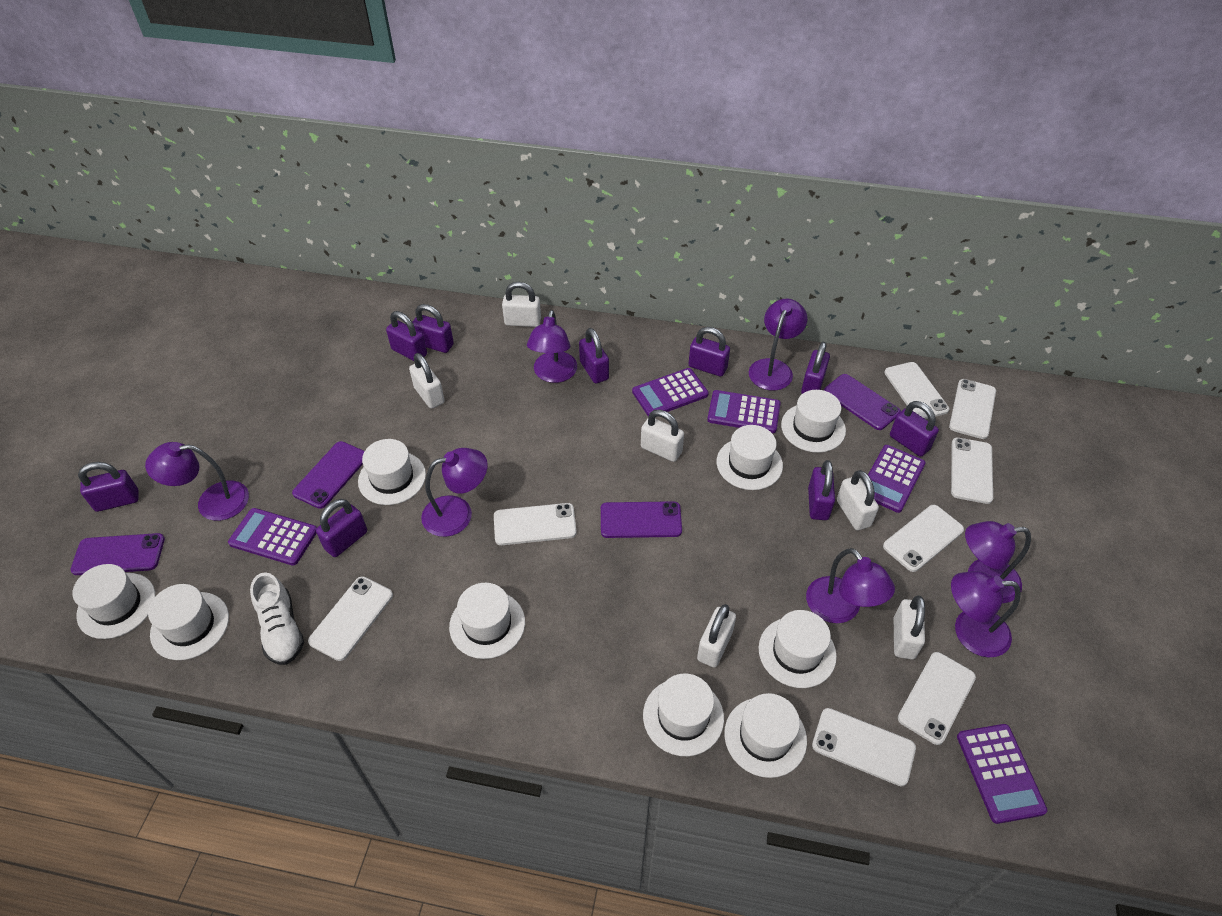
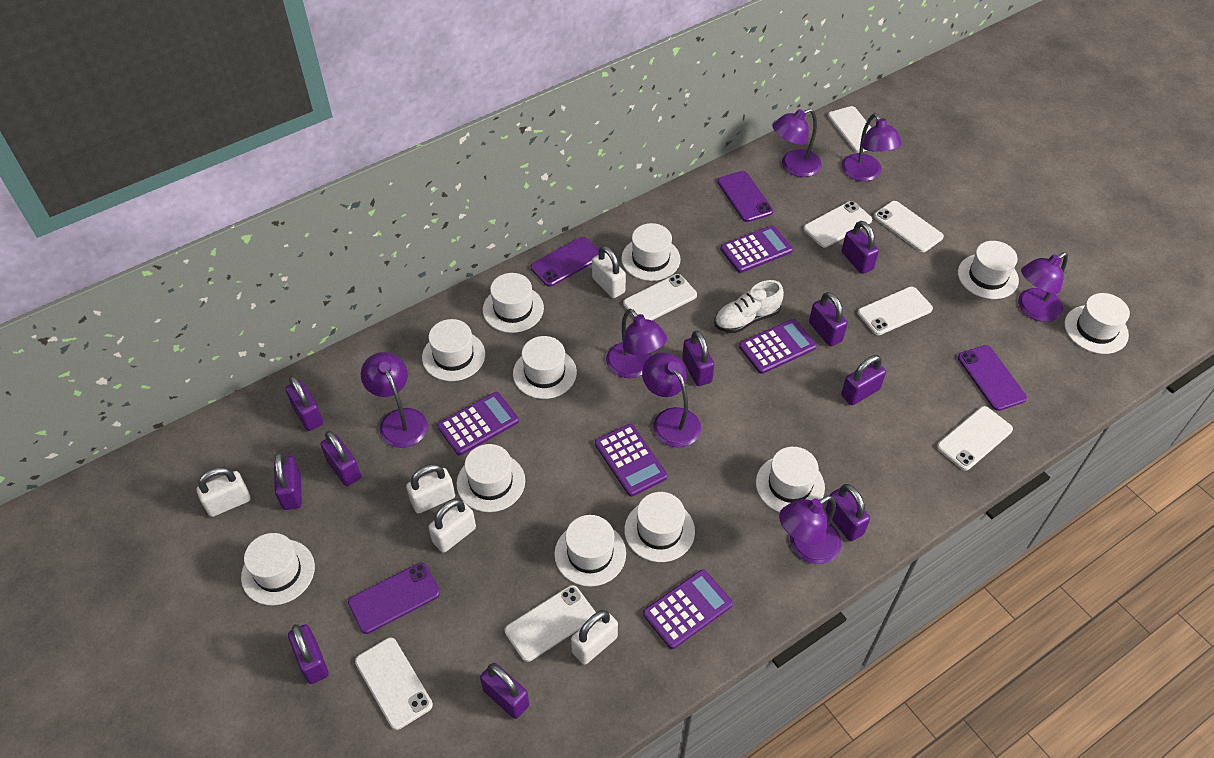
purple padlock: 9 -> 10
white hat: 9 -> 11
white padlock: 6 -> 5

